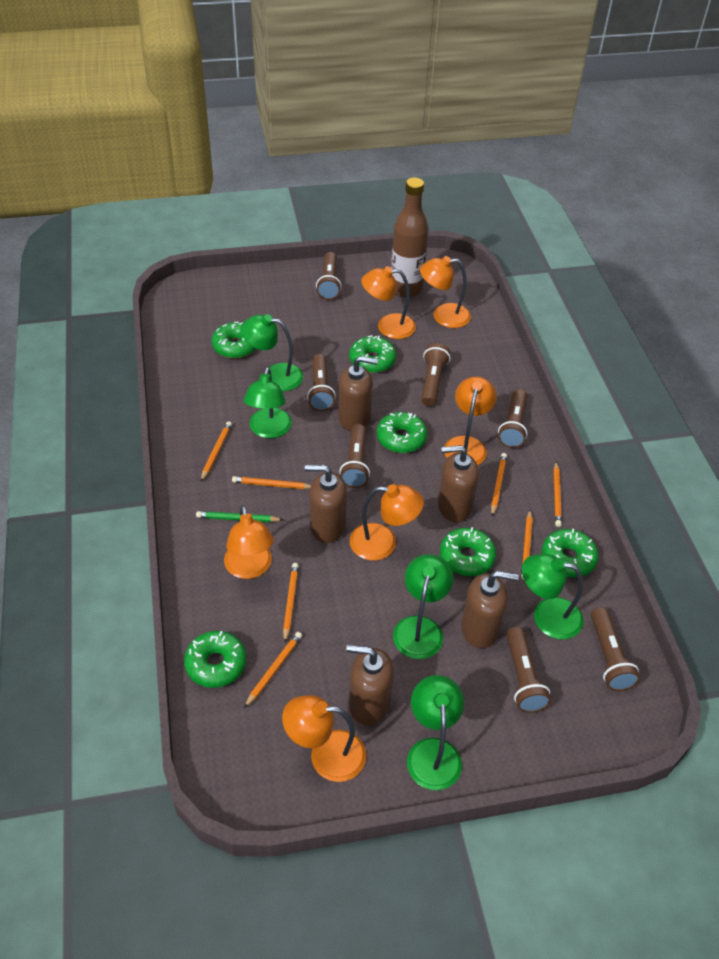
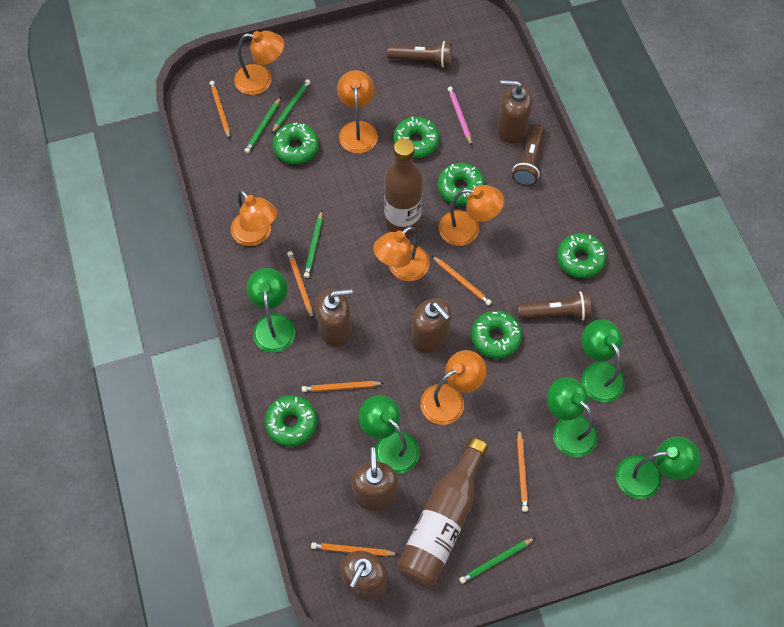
brown bottle: 1 -> 2
brown flashlight: 7 -> 3
green pencil: 1 -> 4
orange pencil: 7 -> 6
pink pencil: 0 -> 1

